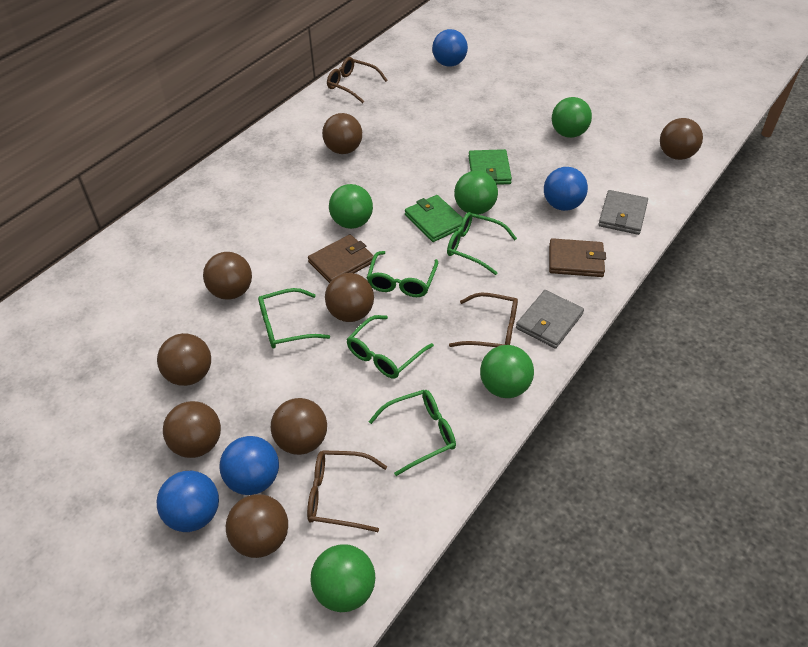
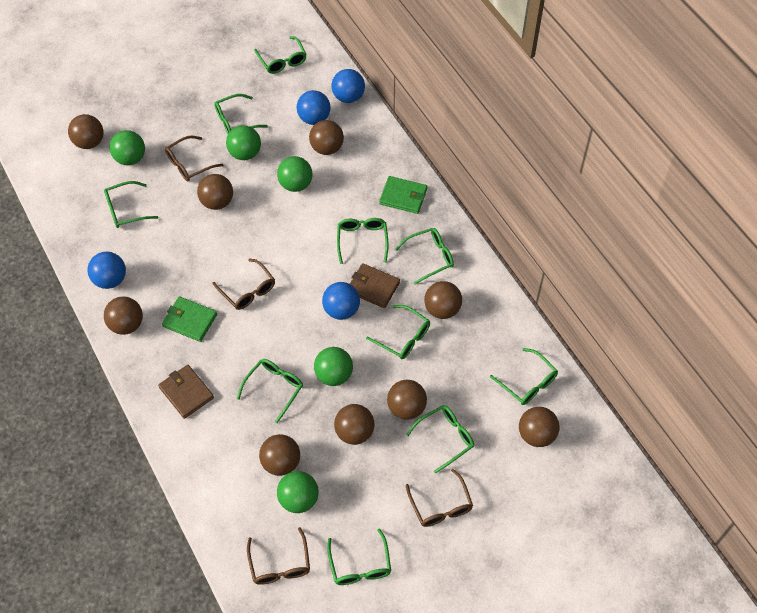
brown ball: 8 -> 9
brown glasses: 3 -> 4
green glasses: 5 -> 10
grey wallet: 2 -> 0

